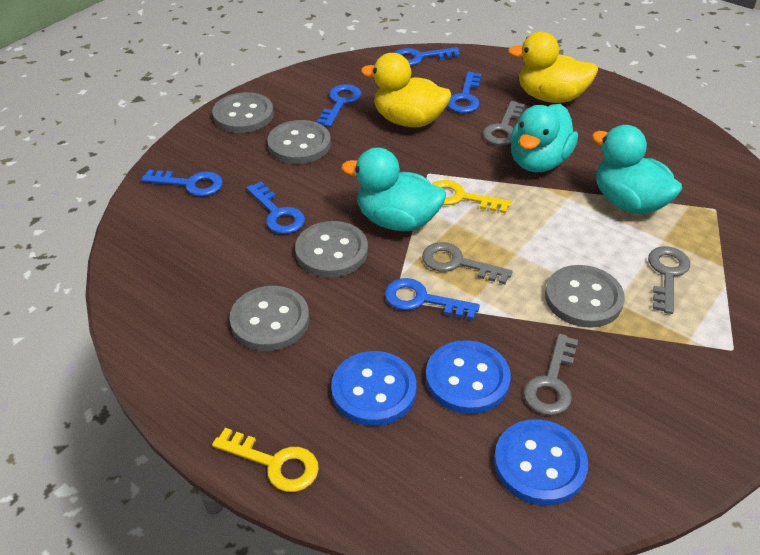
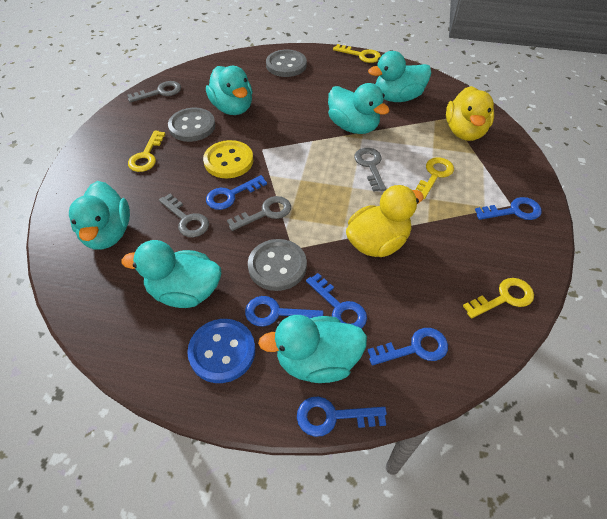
blue button: 3 -> 1
grey button: 5 -> 3
turquoise duck: 3 -> 6
yellow button: 0 -> 1
yellow key: 2 -> 4

